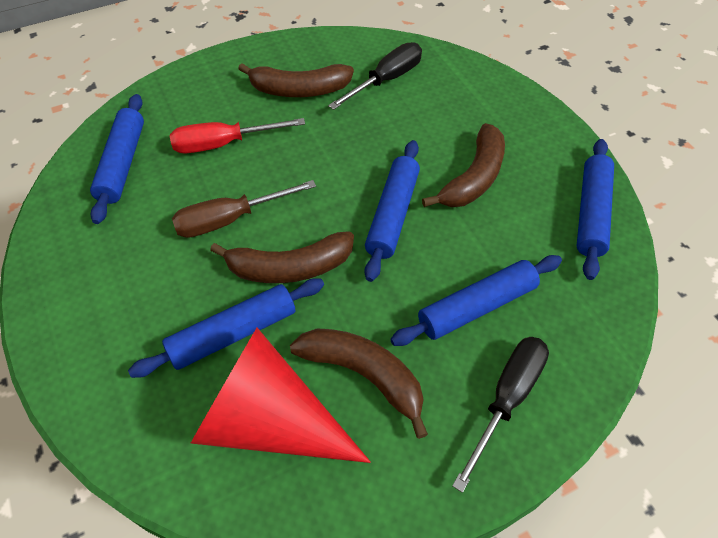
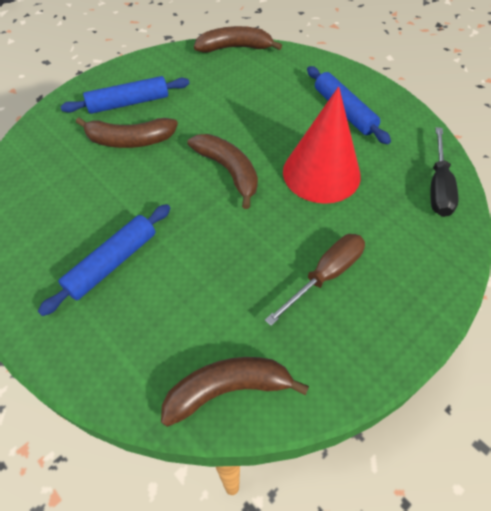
black screwdriver: 2 -> 1
blue rolling pin: 5 -> 3
red screwdriver: 1 -> 0

